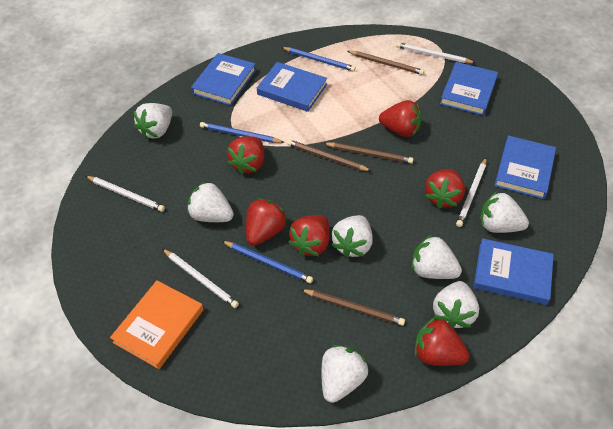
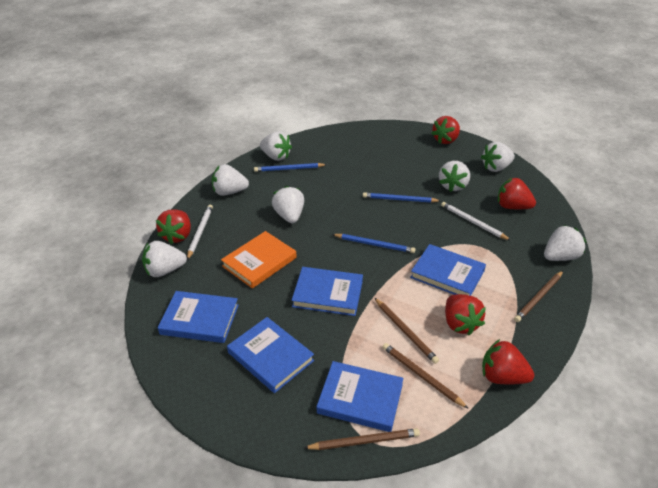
red strawberry: 6 -> 5
white pencil: 4 -> 2

